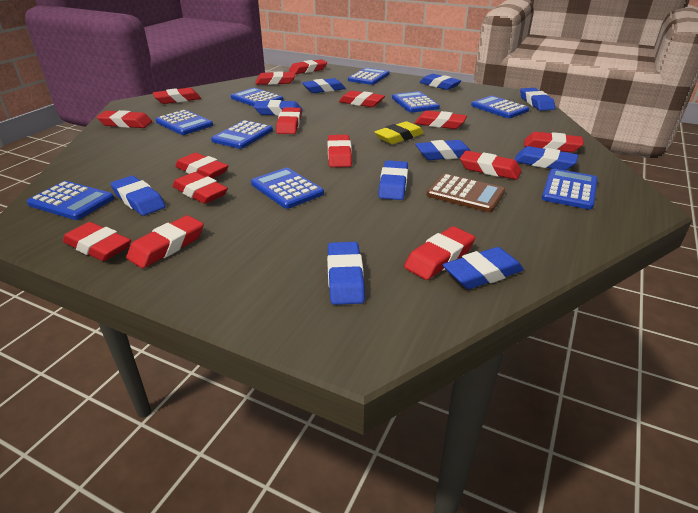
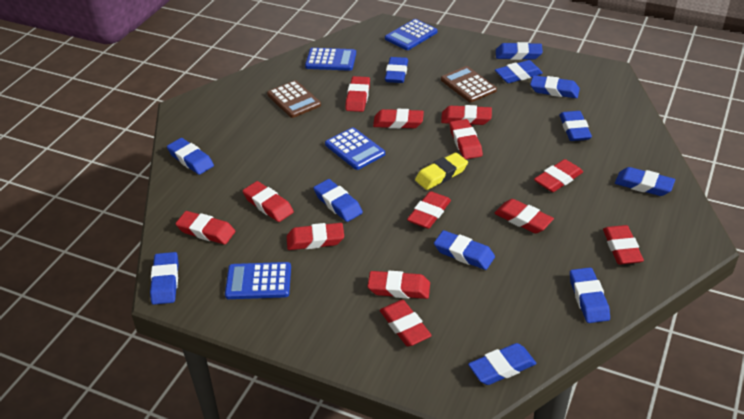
blue calculator: 9 -> 4
blue eraser: 10 -> 12
brown calculator: 1 -> 2
red eraser: 15 -> 13

